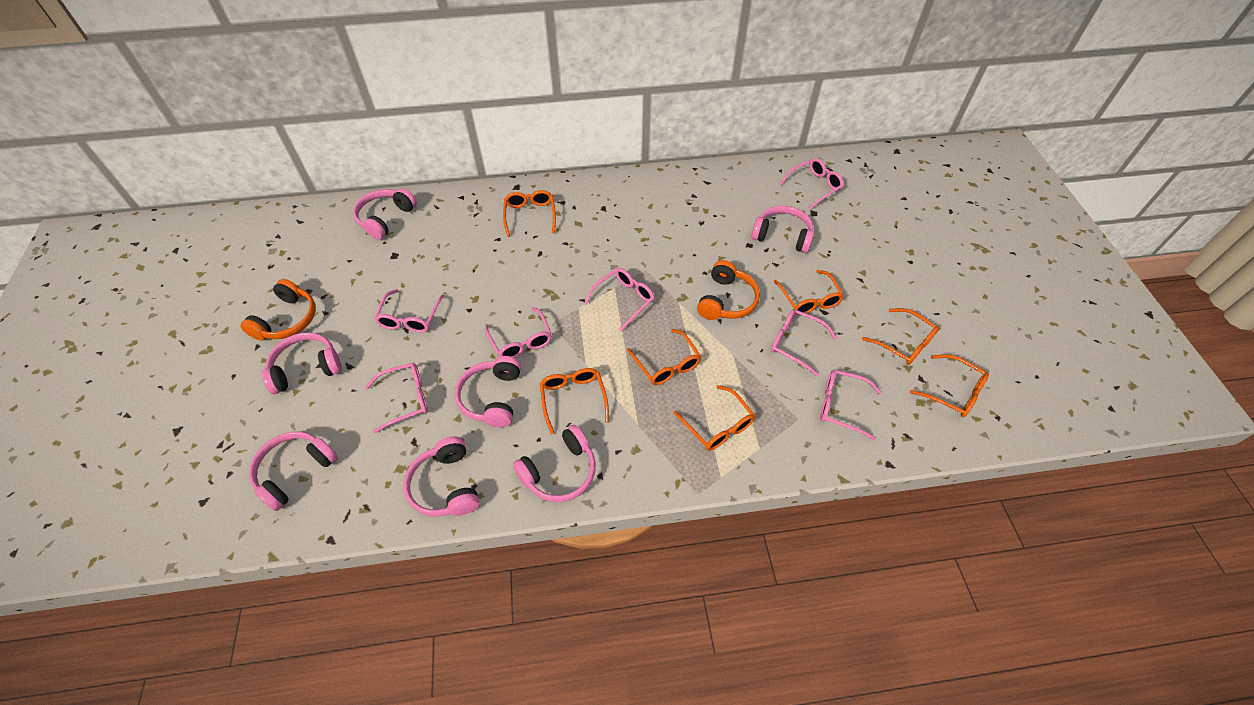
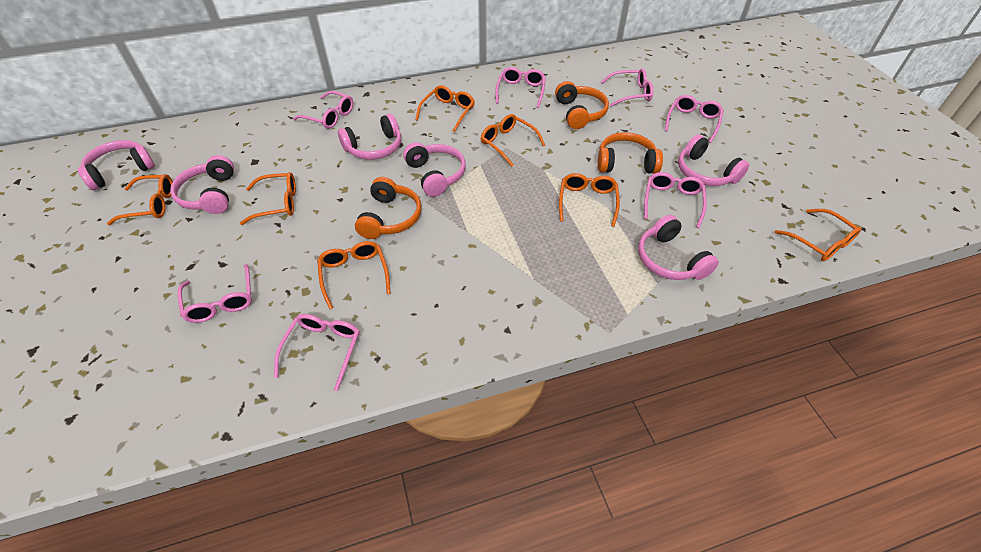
orange headphones: 2 -> 3
pink headphones: 7 -> 6

